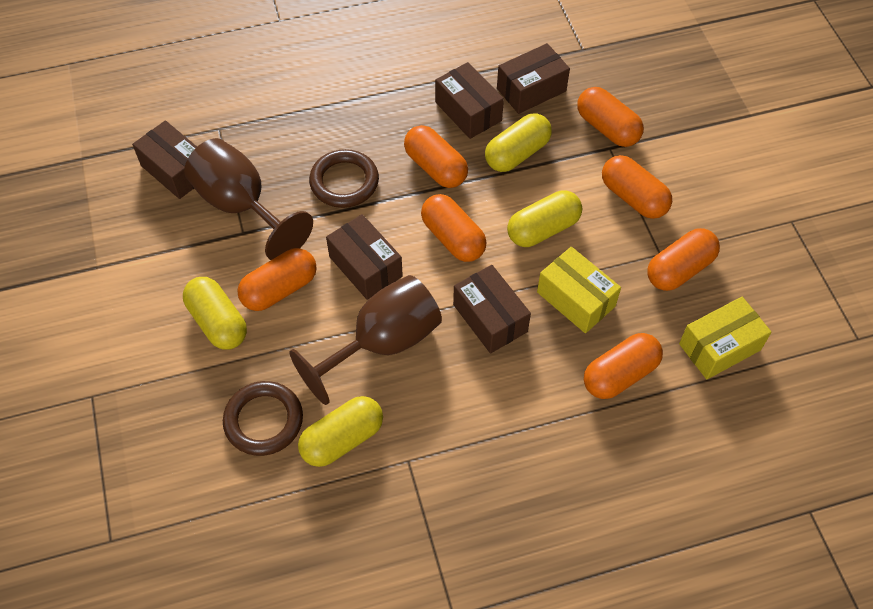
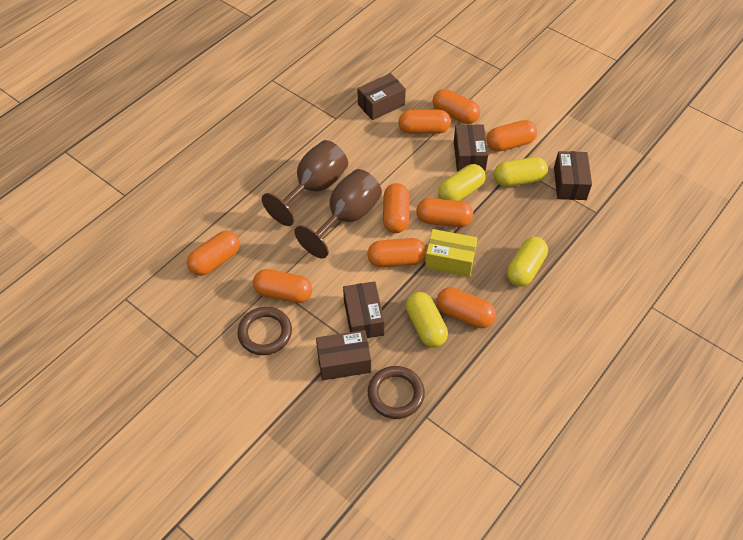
orange capsule: 7 -> 9
yellow box: 2 -> 1

